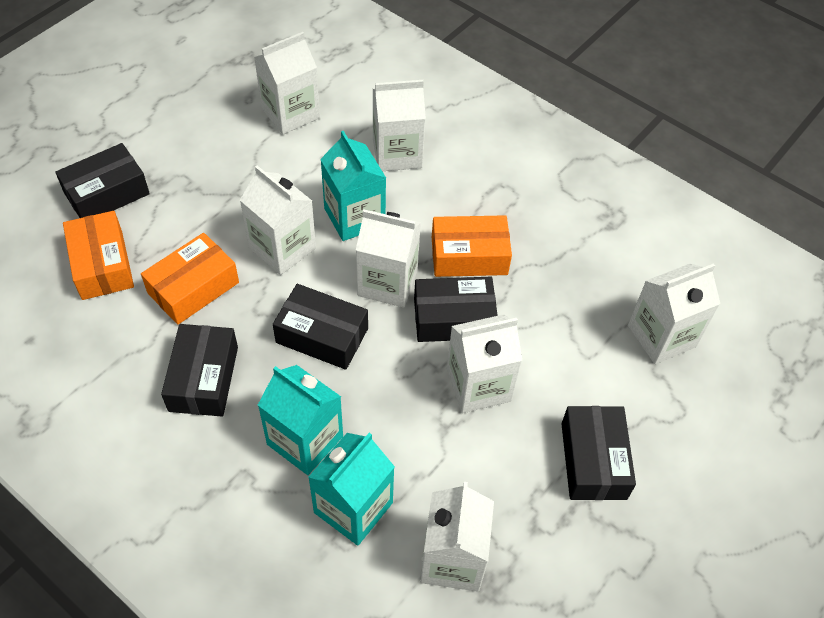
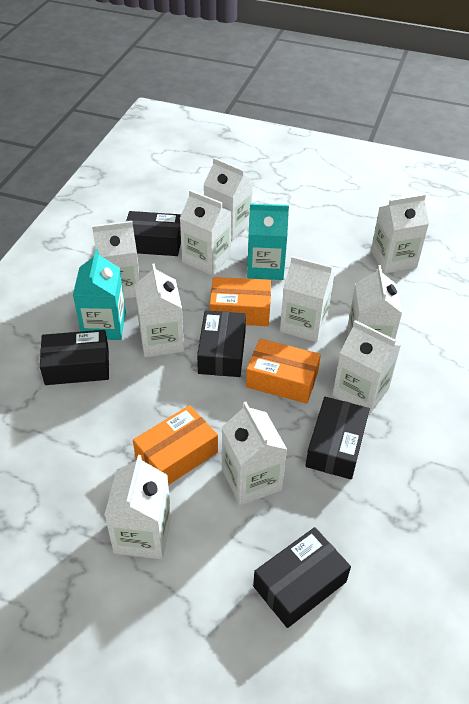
turquoise carton: 3 -> 2
white carton: 7 -> 10

